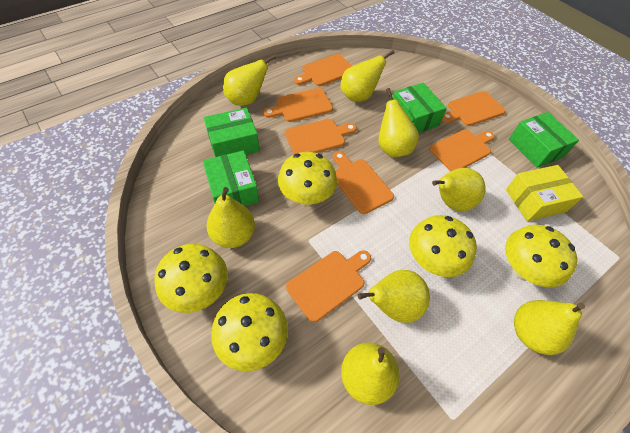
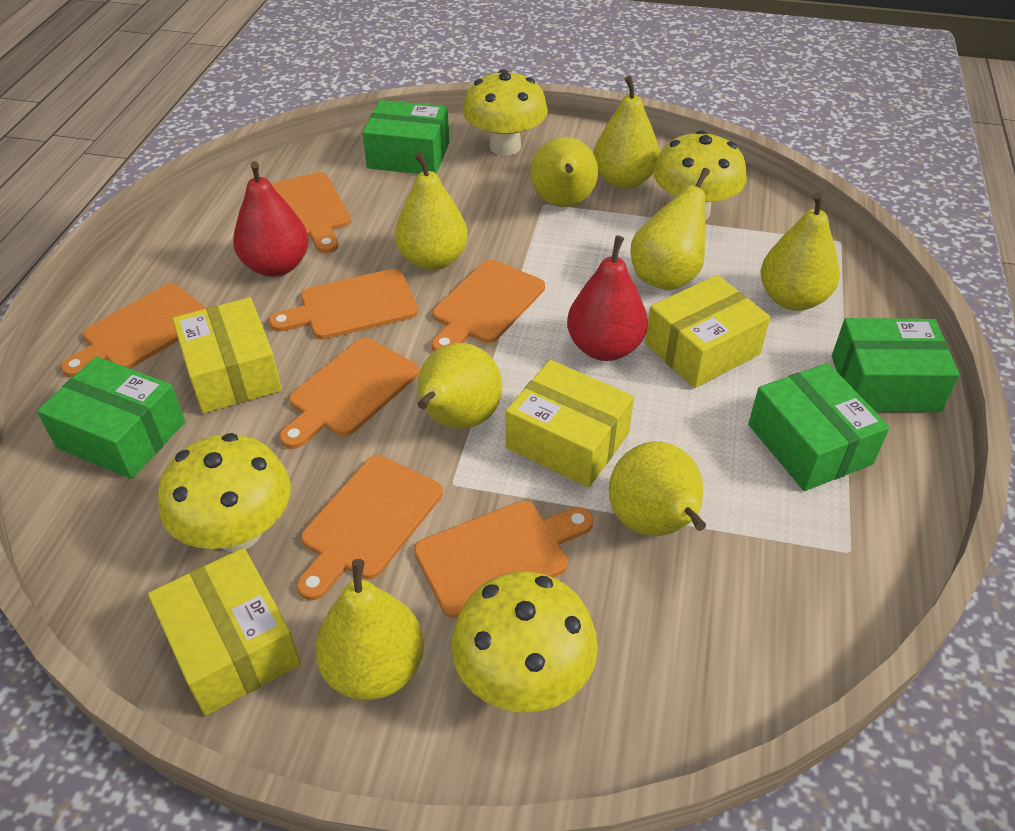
red pear: 0 -> 2
yellow box: 1 -> 4
yellow mushroom: 5 -> 4

